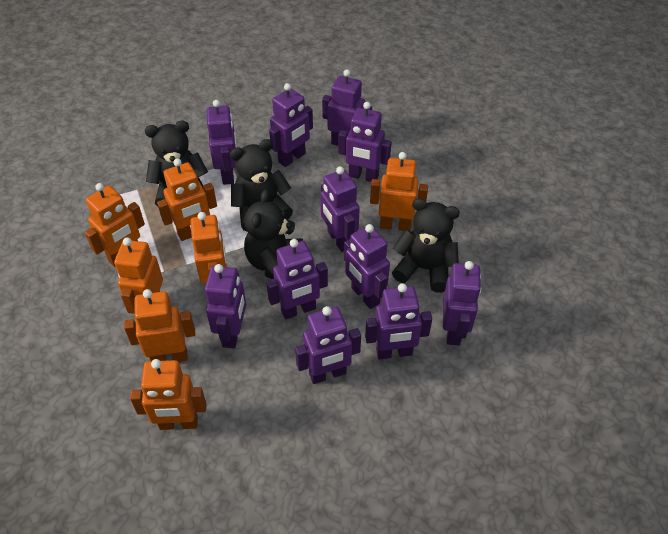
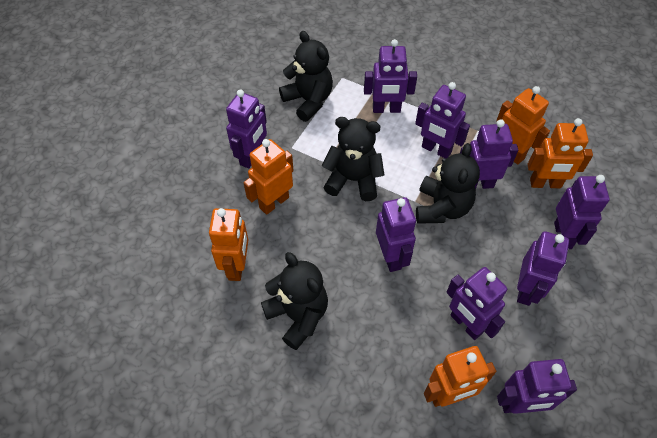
orange robot: 7 -> 5
purple robot: 11 -> 9

